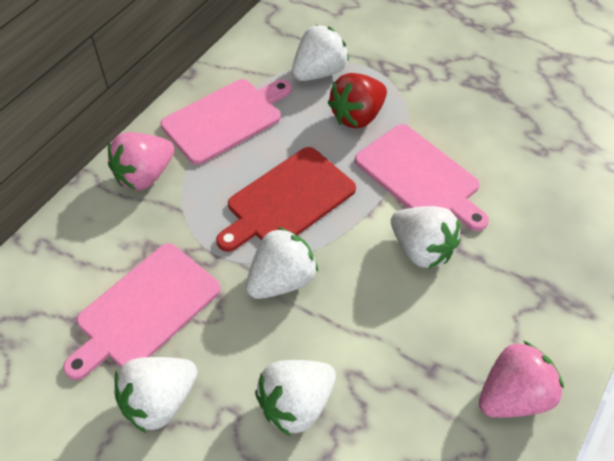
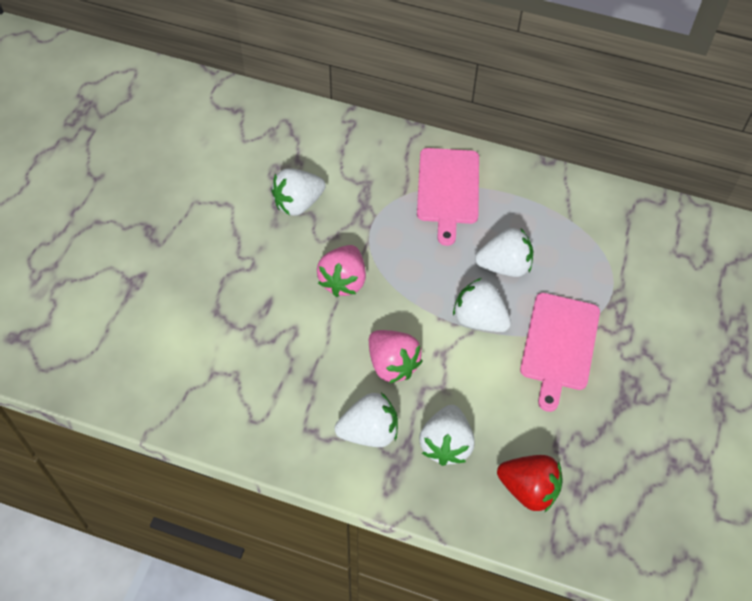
pink cutting board: 3 -> 2
red cutting board: 1 -> 0

